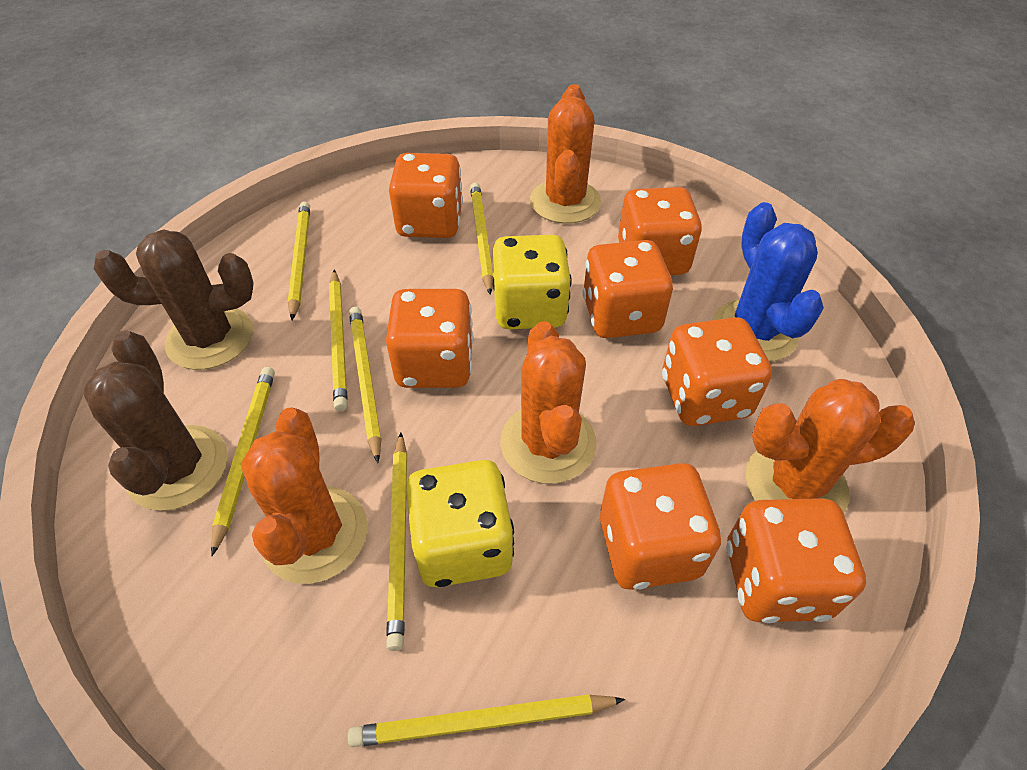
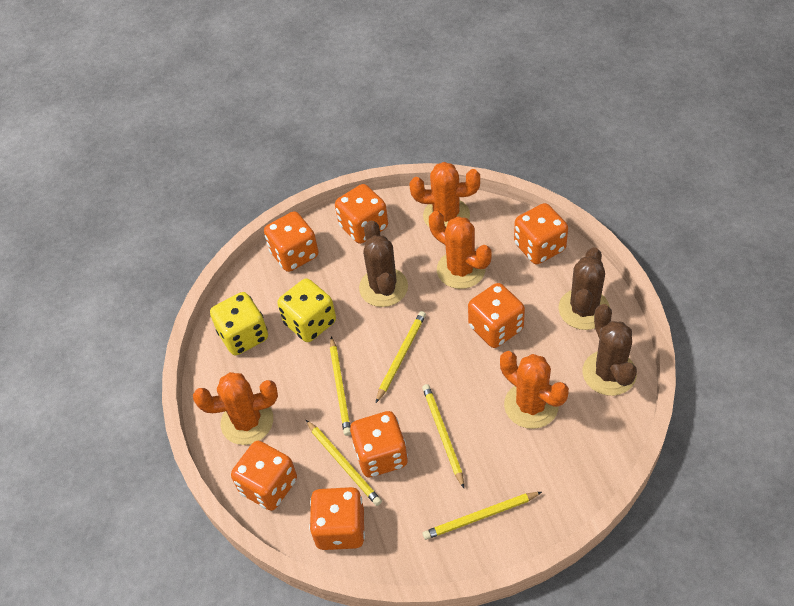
blue cactus: 1 -> 0
brown cactus: 2 -> 3
yellow pencil: 7 -> 5

